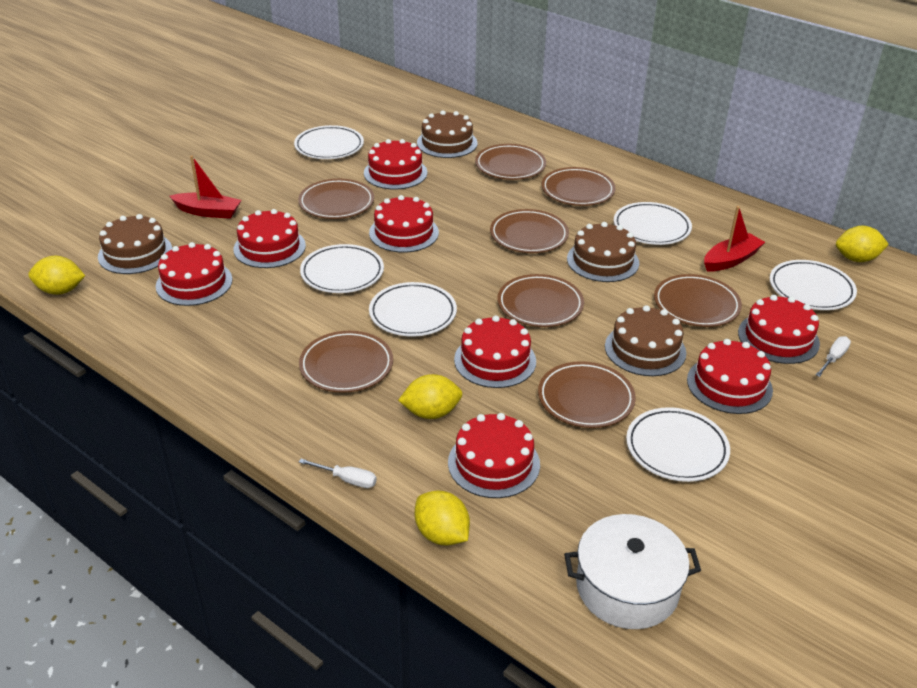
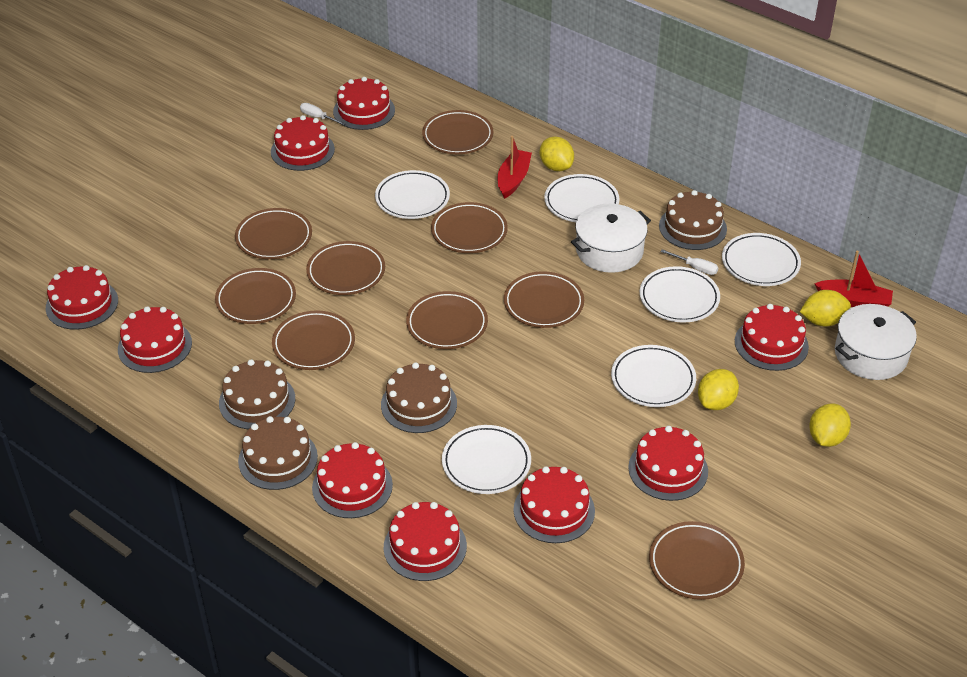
brown plate: 8 -> 9
red cake: 8 -> 9
white pot: 1 -> 2

